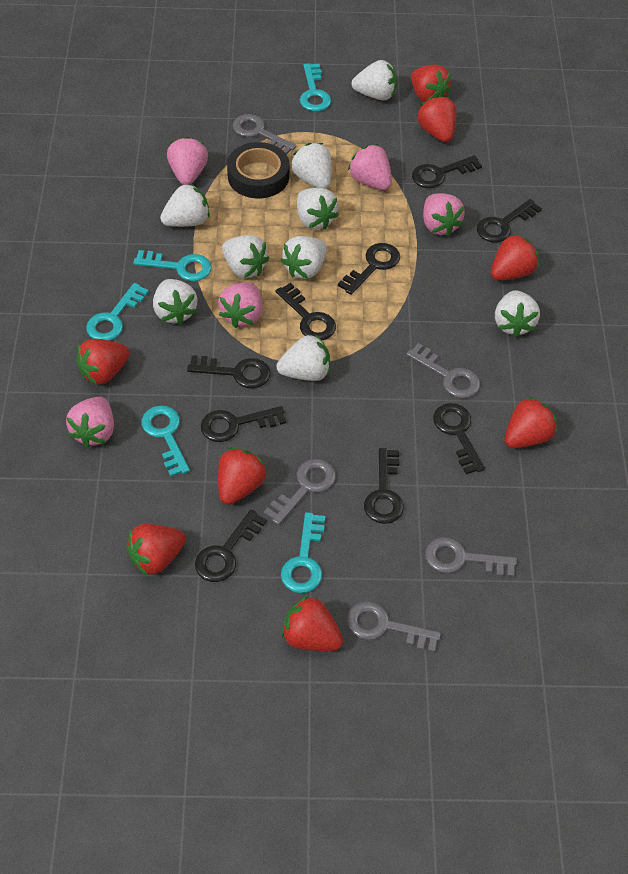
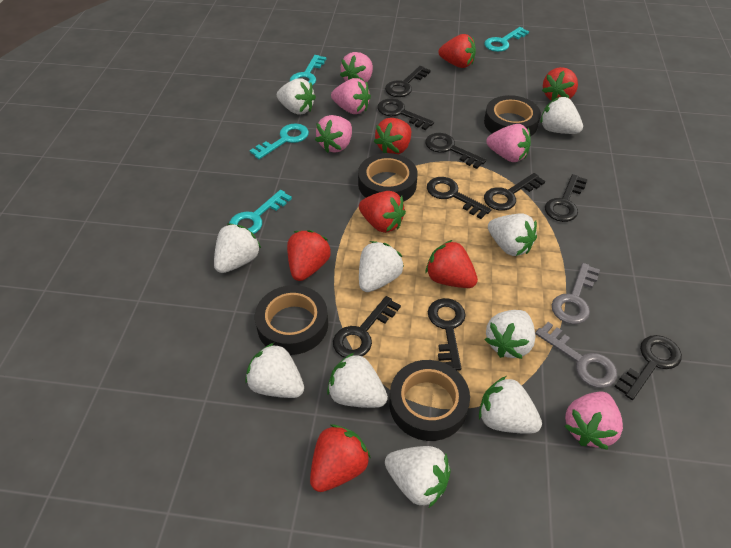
black tape: 1 -> 4
grey key: 5 -> 2
red strawberry: 8 -> 7
turquoise key: 5 -> 4
white strawberry: 9 -> 10

